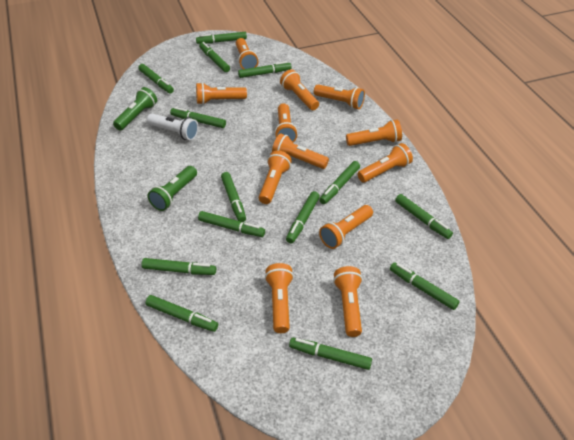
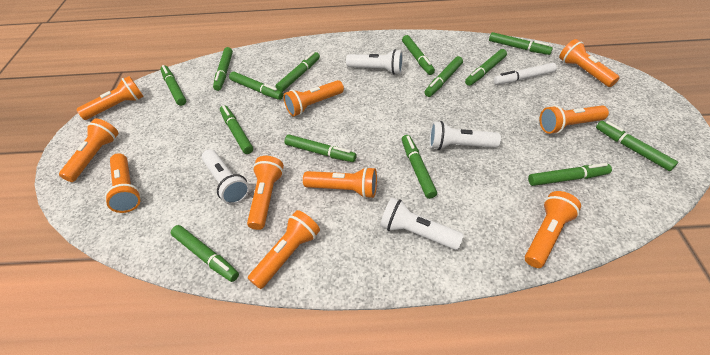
green flashlight: 2 -> 0
orange flashlight: 12 -> 10
white flashlight: 1 -> 4
white marker: 0 -> 1

